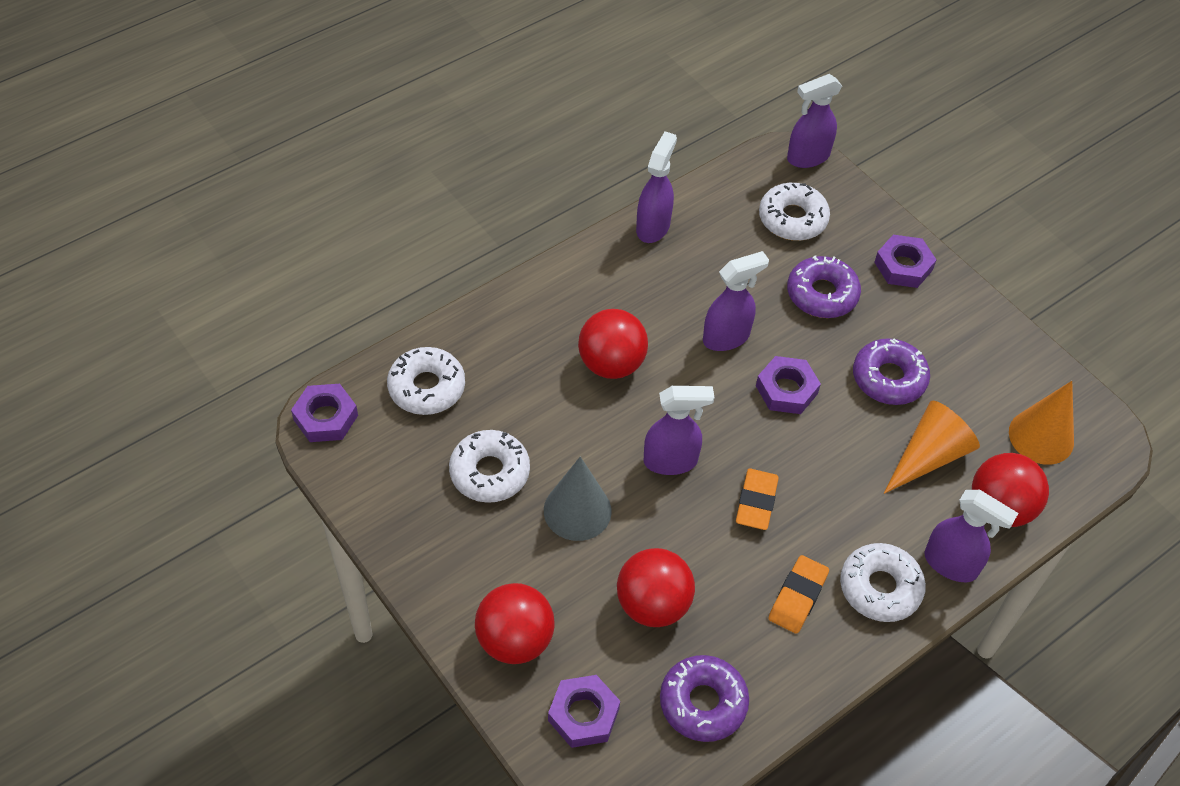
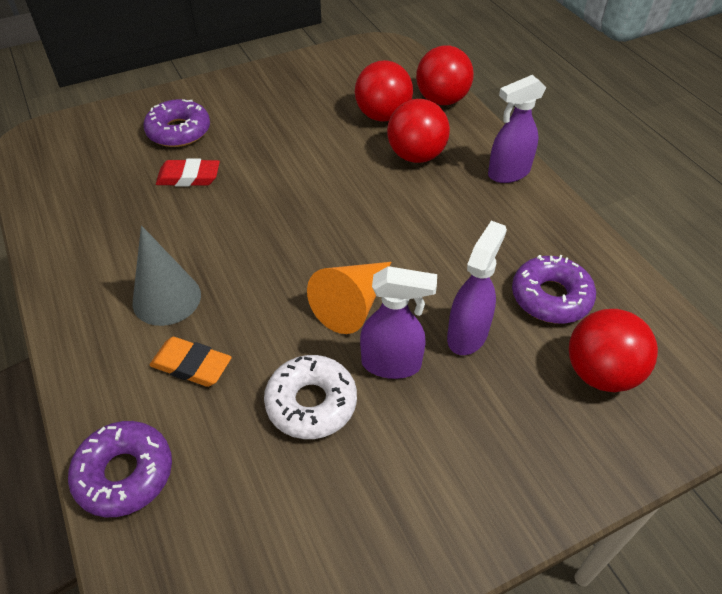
orange cone: 2 -> 1
orange eraser: 2 -> 1
purple nut: 4 -> 0
purple spray bottle: 5 -> 3
red eraser: 0 -> 1
white donut: 4 -> 1

